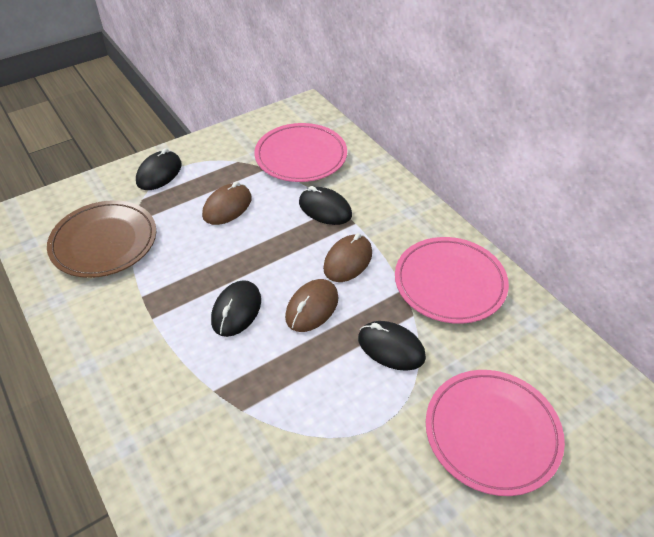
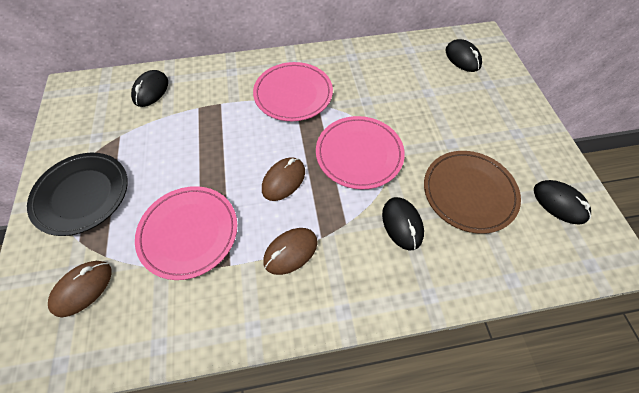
black plate: 0 -> 1

